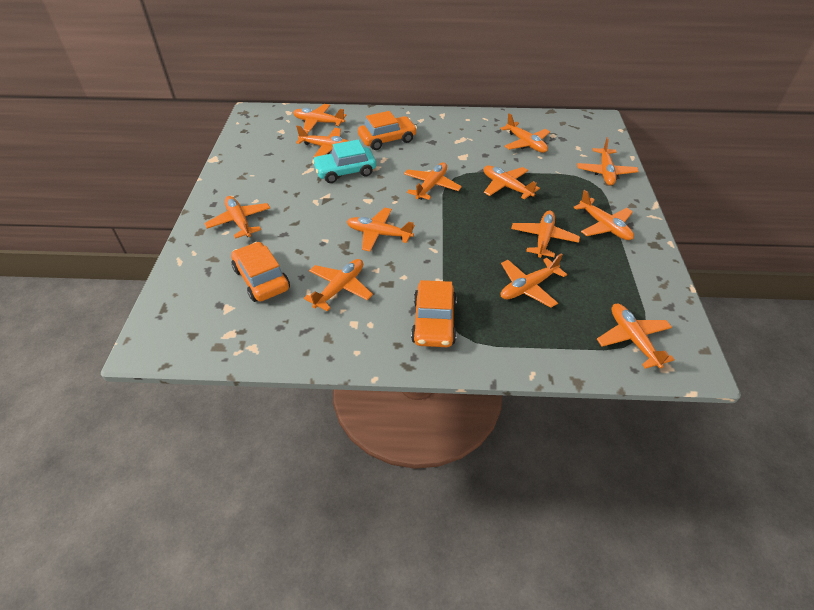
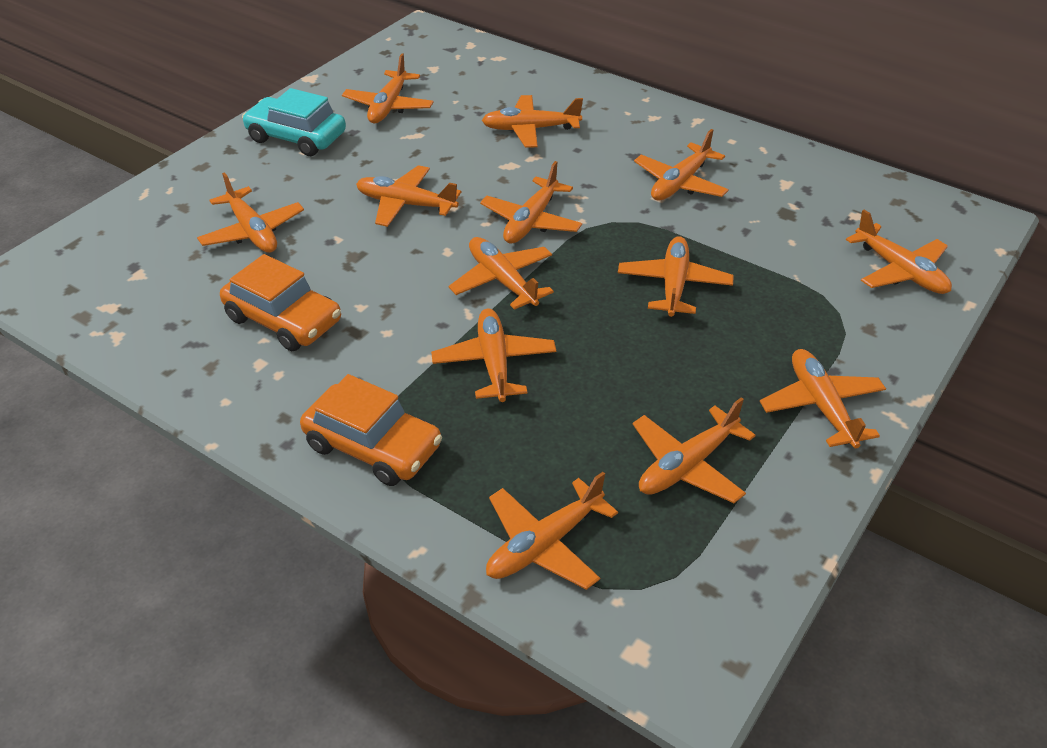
orange car: 3 -> 2

